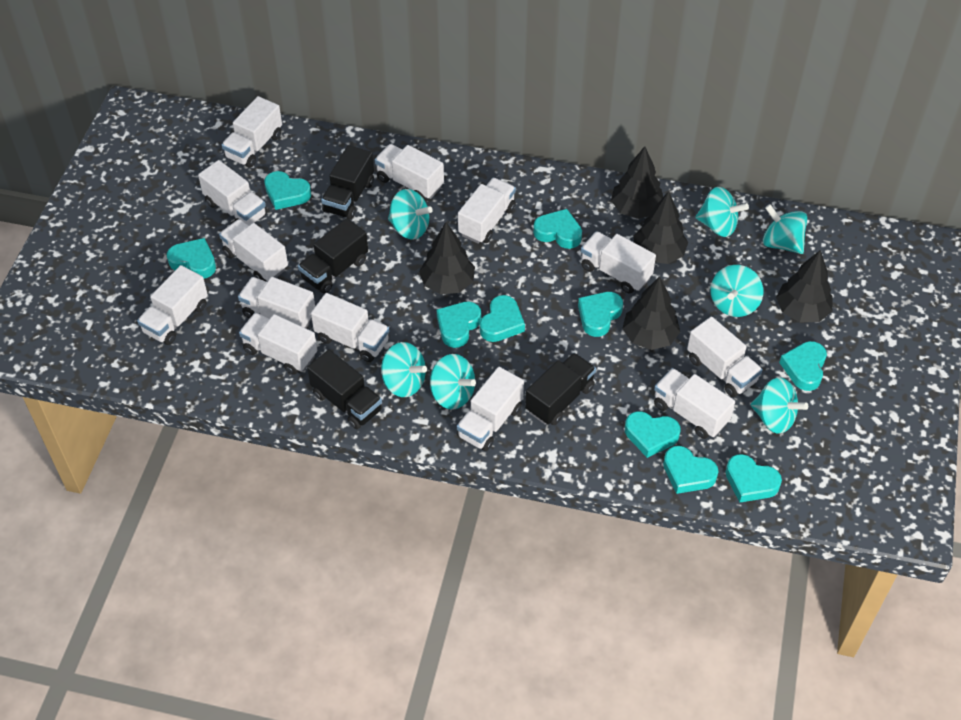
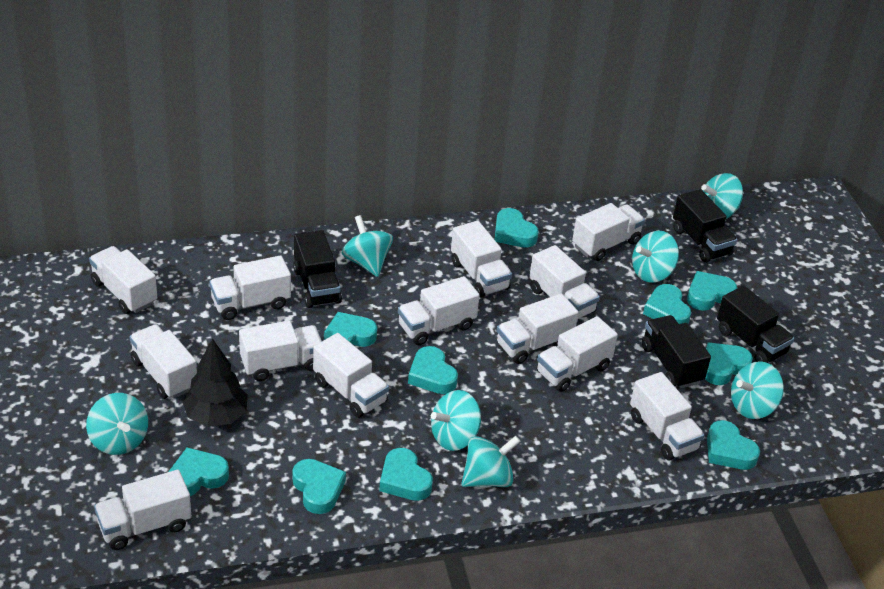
black tree: 5 -> 1

